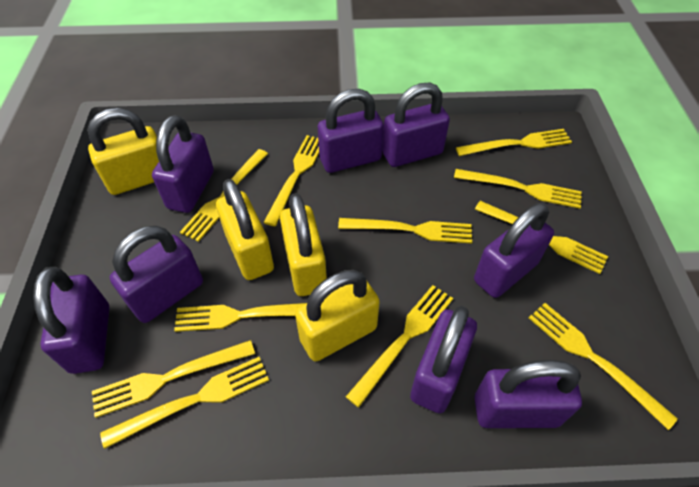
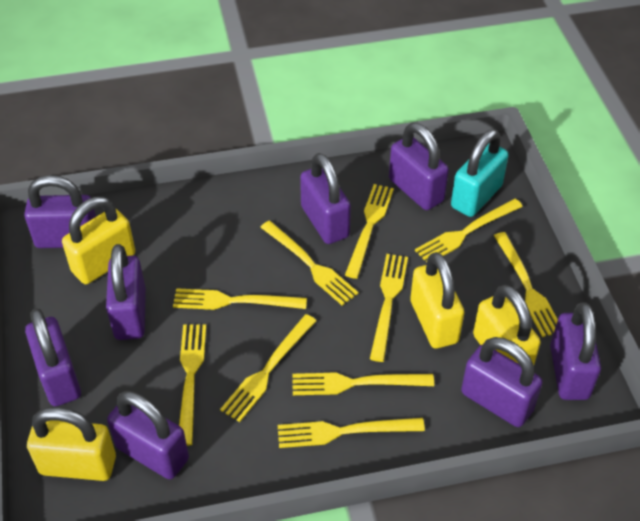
turquoise padlock: 0 -> 1
yellow fork: 11 -> 10

